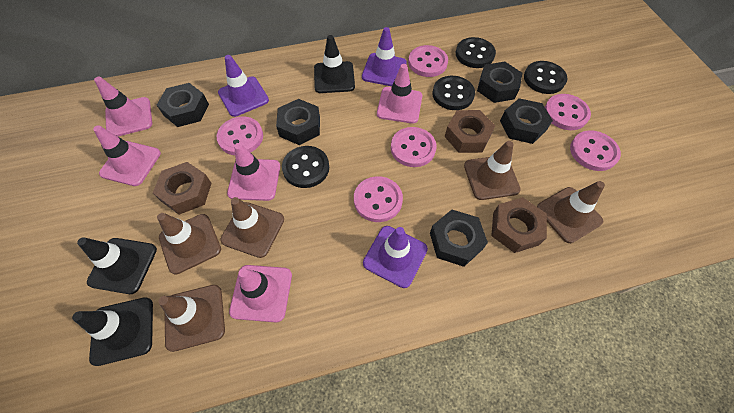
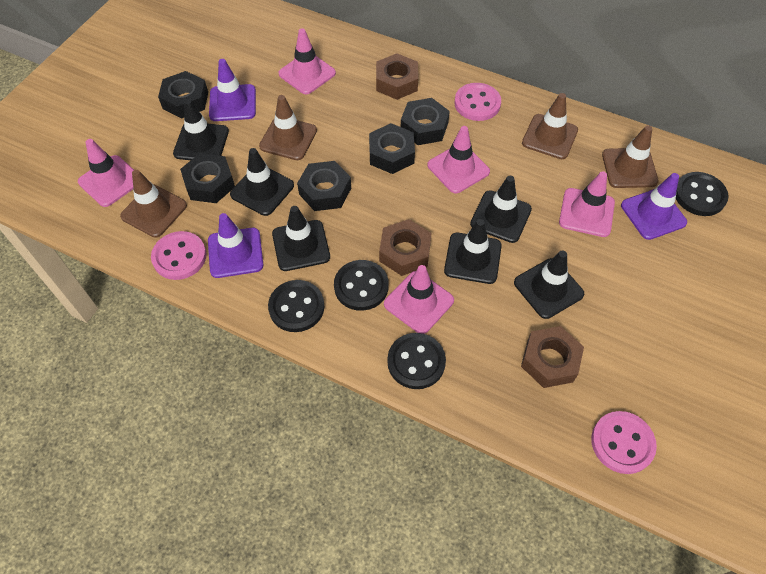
black traffic cone: 3 -> 6
brown traffic cone: 5 -> 4
pink button: 6 -> 3

